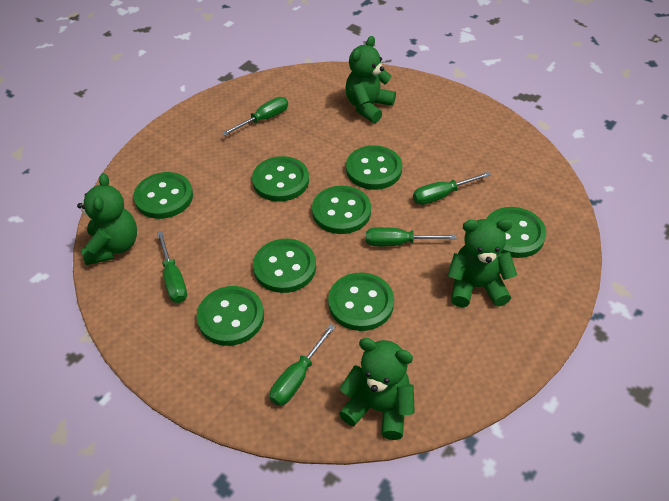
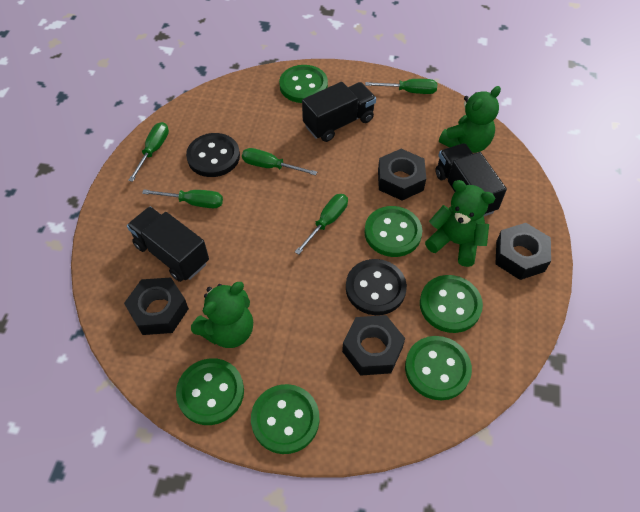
black button: 0 -> 2
black nut: 0 -> 4
black truck: 0 -> 3
green button: 8 -> 6
green teddy bear: 4 -> 3

